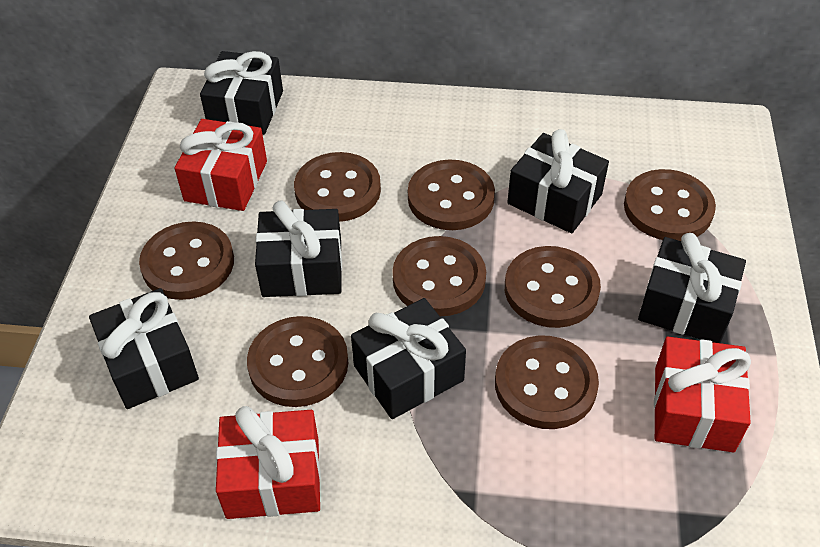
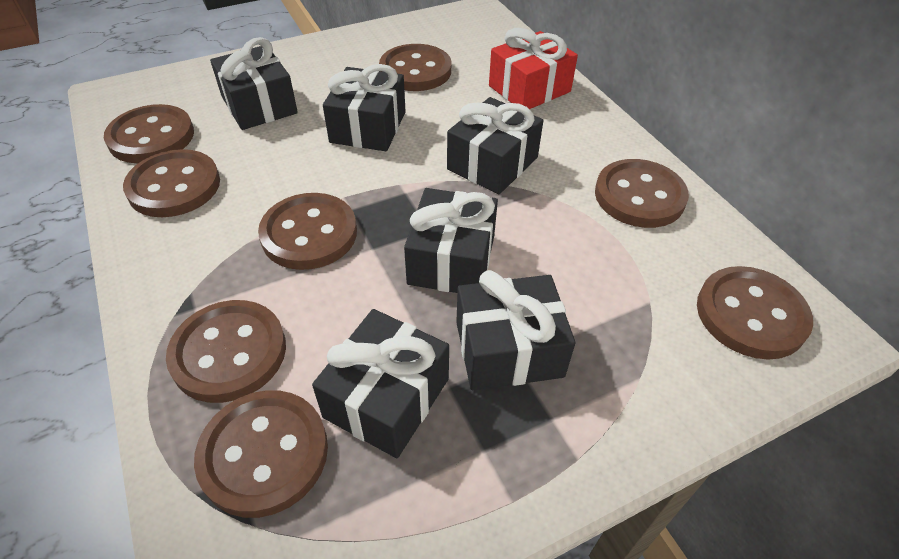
red gift: 3 -> 1

